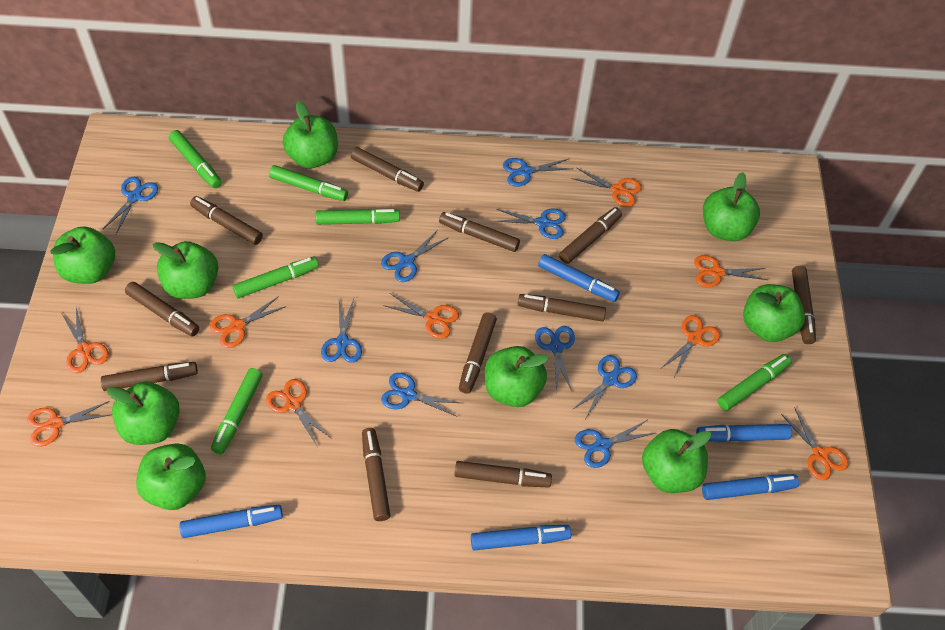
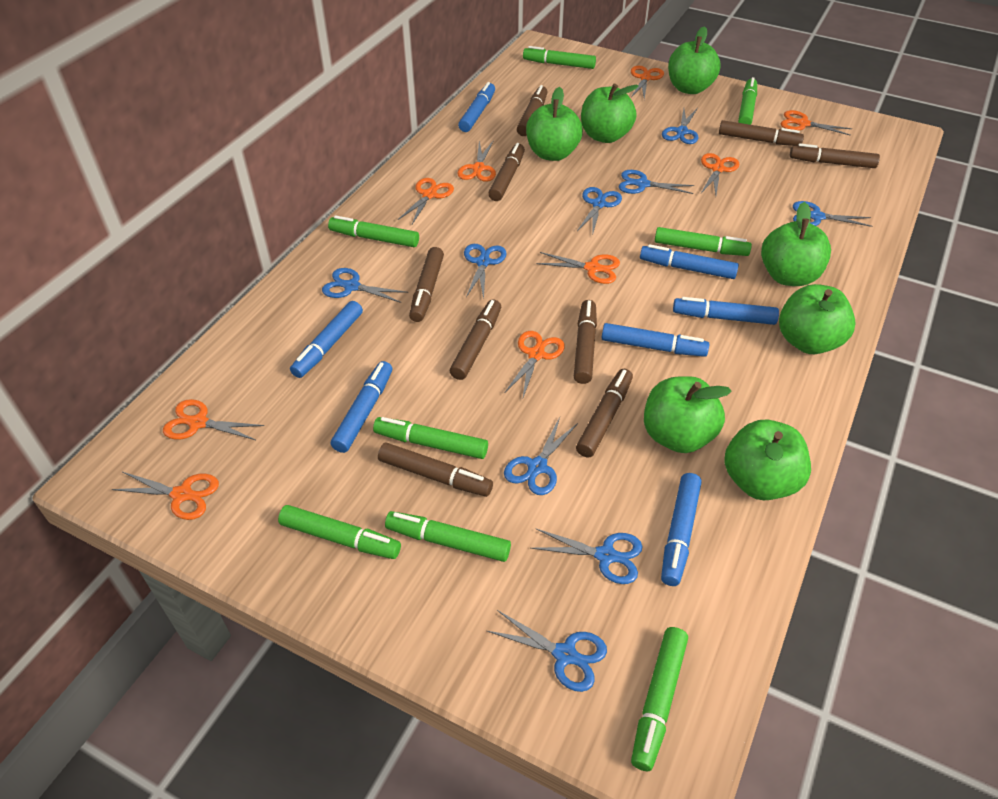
blue marker: 5 -> 7
brown marker: 11 -> 9
green apple: 9 -> 7
green marker: 6 -> 8

